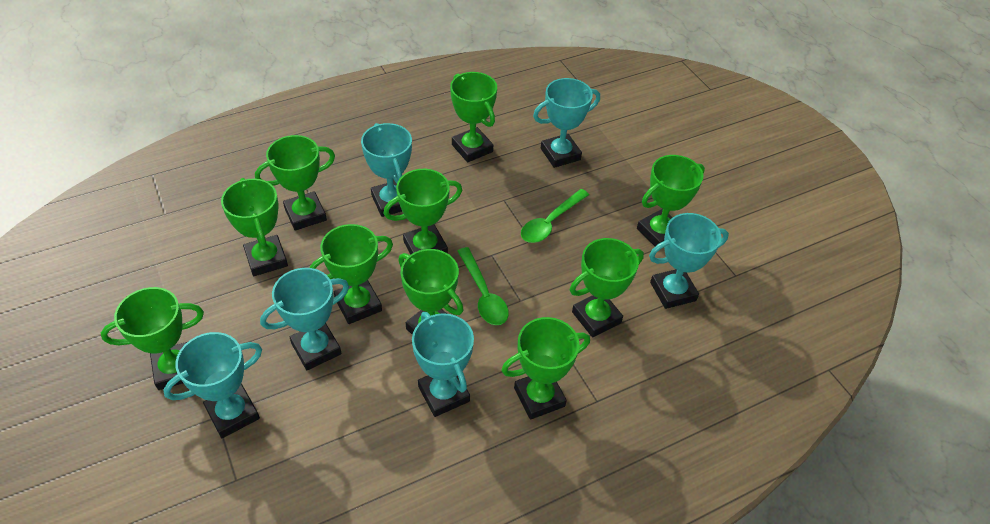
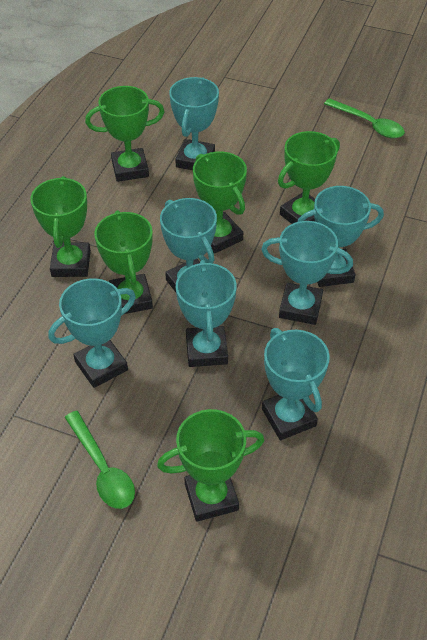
green trophy: 10 -> 6
turquoise trophy: 6 -> 7

